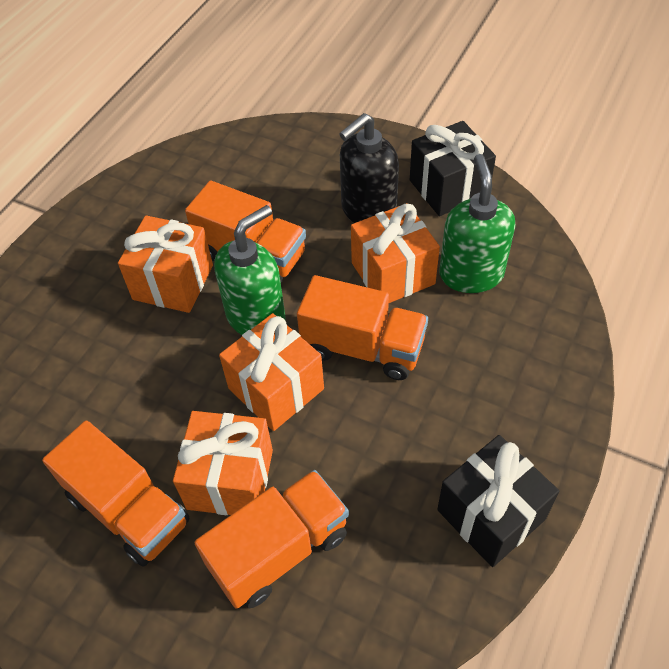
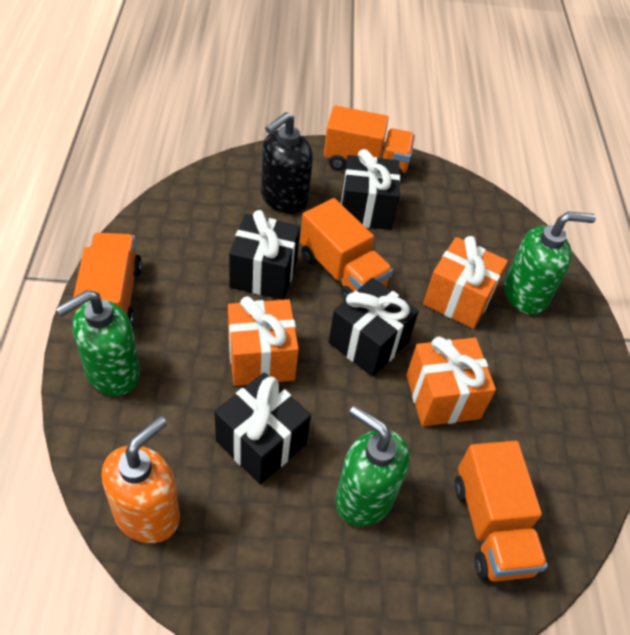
black gift: 2 -> 4
green soap dispenser: 2 -> 3
orange gift: 4 -> 3
orange soap dispenser: 0 -> 1

